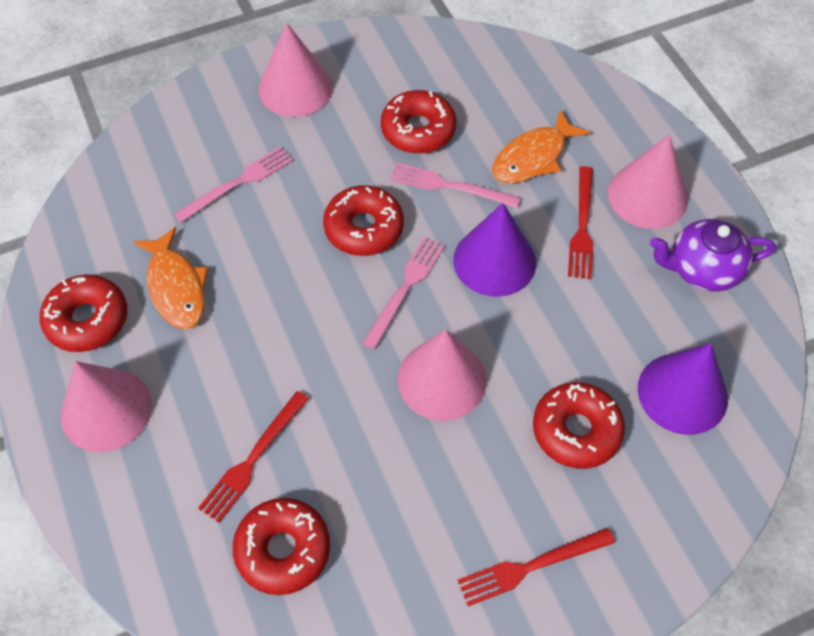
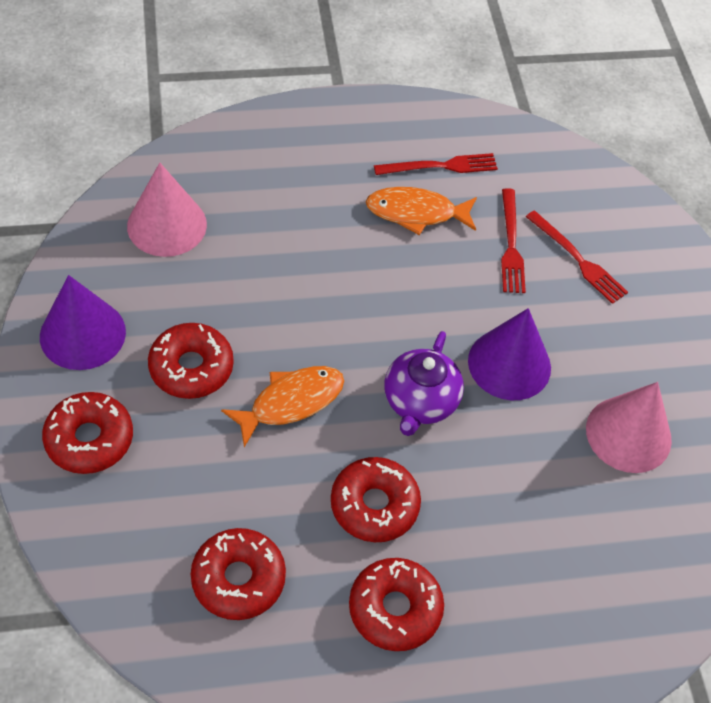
pink cone: 4 -> 2
pink fork: 3 -> 0

